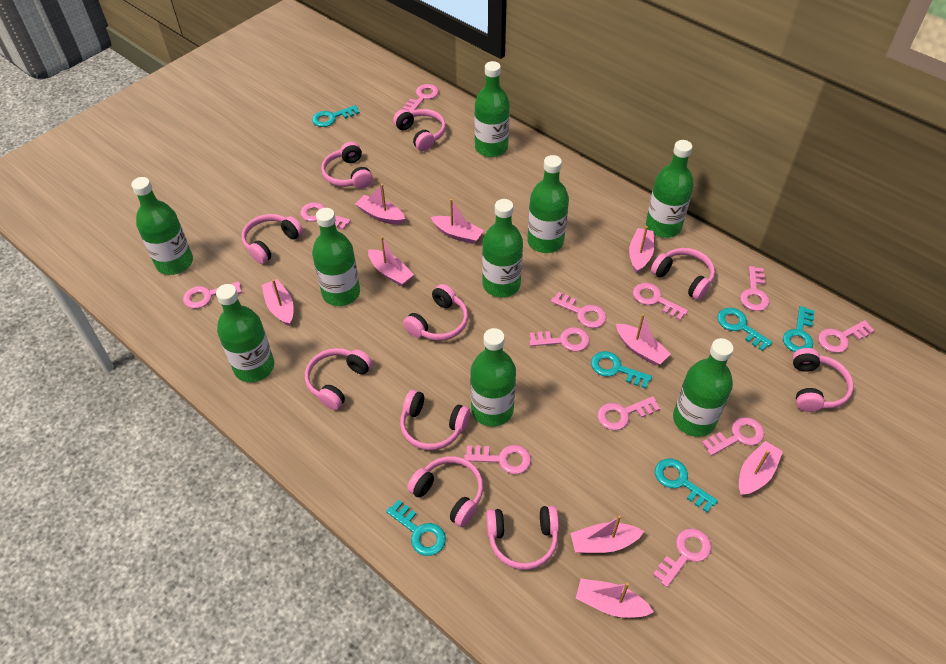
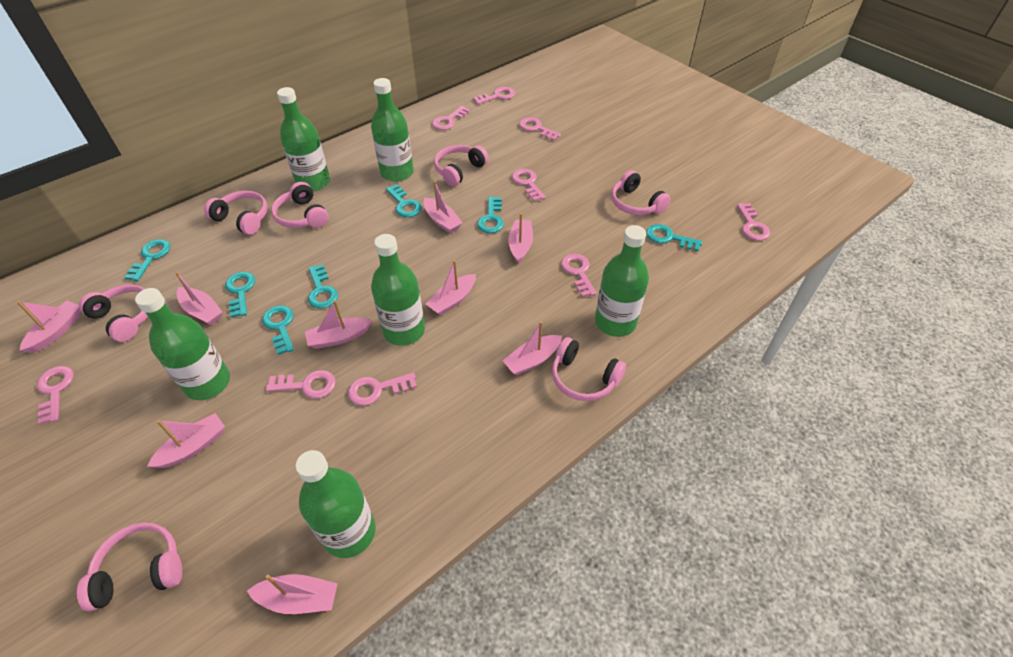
green bottle: 9 -> 6
pink headphones: 10 -> 7
pink key: 12 -> 9
turquoise key: 6 -> 7

